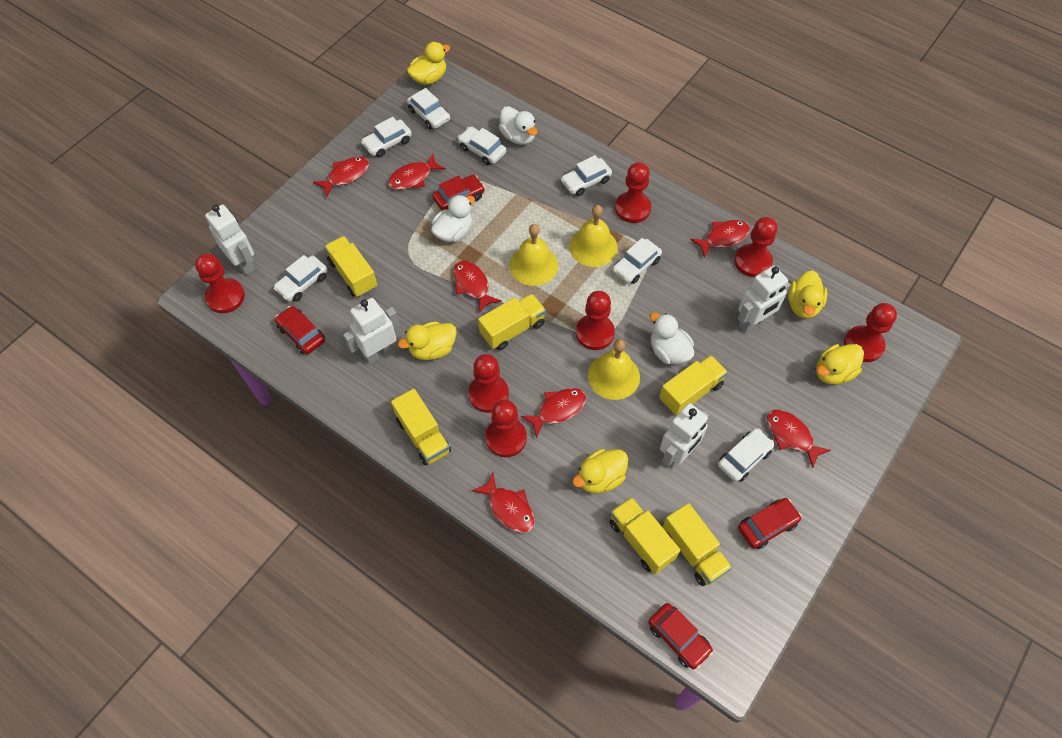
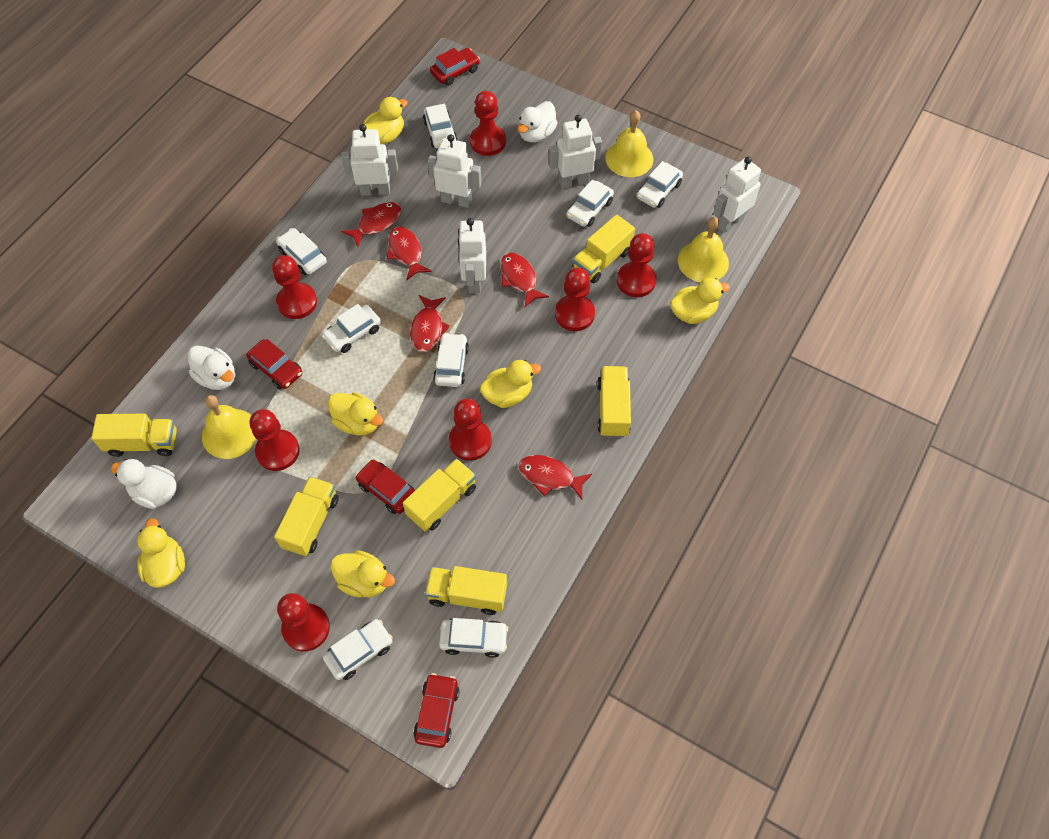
red fish: 7 -> 5
white car: 7 -> 8
white robot: 4 -> 5
yellow duck: 5 -> 6

